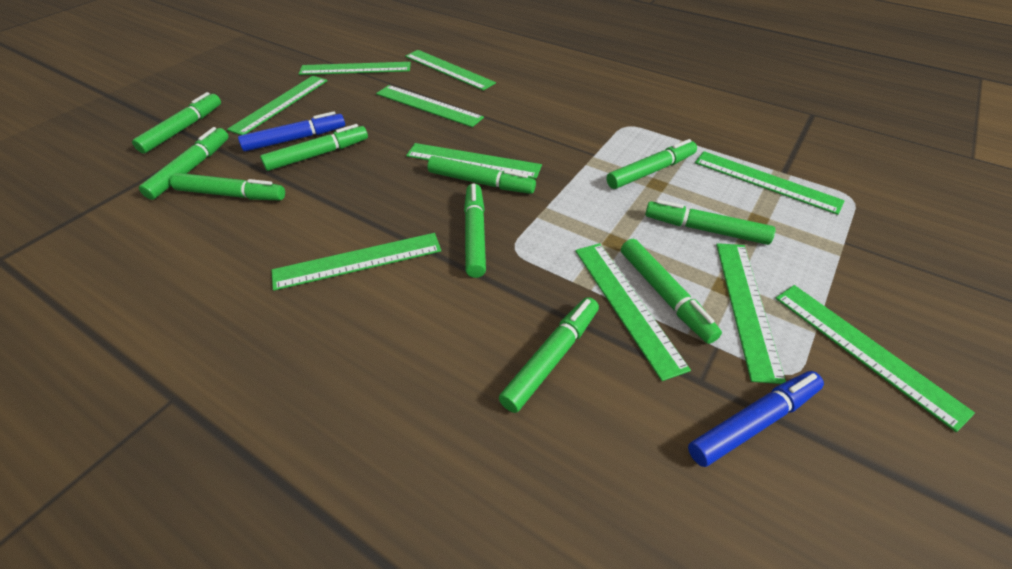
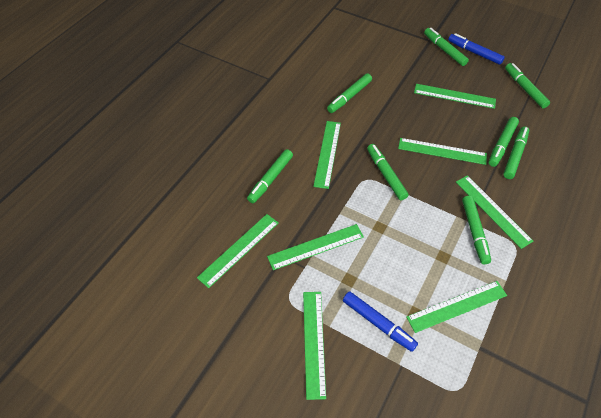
green marker: 10 -> 8
green ruler: 10 -> 8

